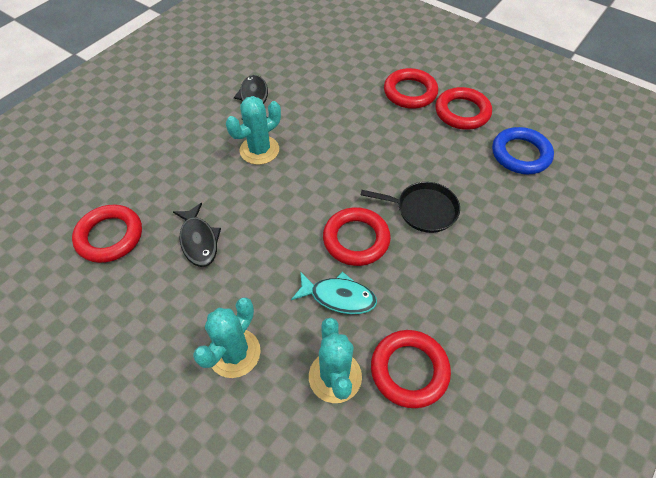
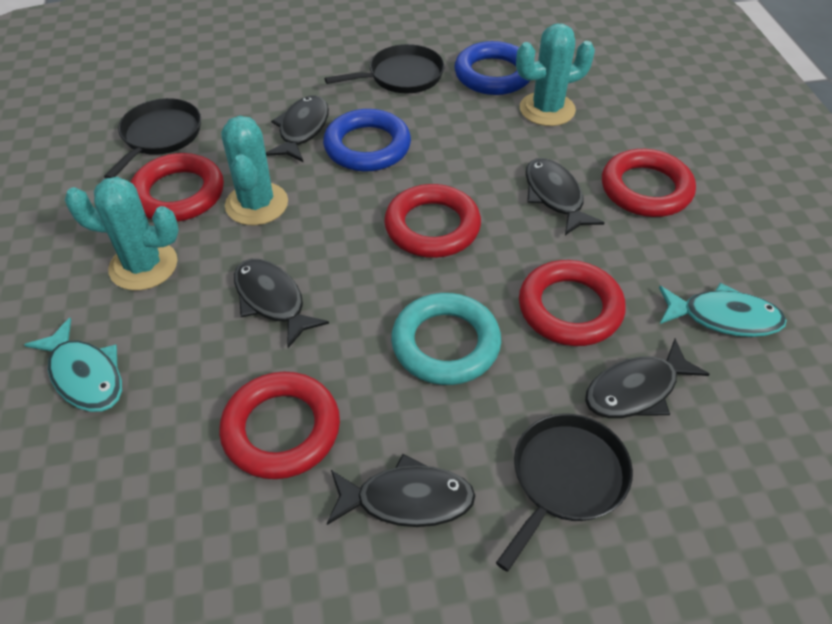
black fish: 2 -> 5
black pan: 1 -> 3
blue ring: 1 -> 2
turquoise fish: 1 -> 2
turquoise ring: 0 -> 1

